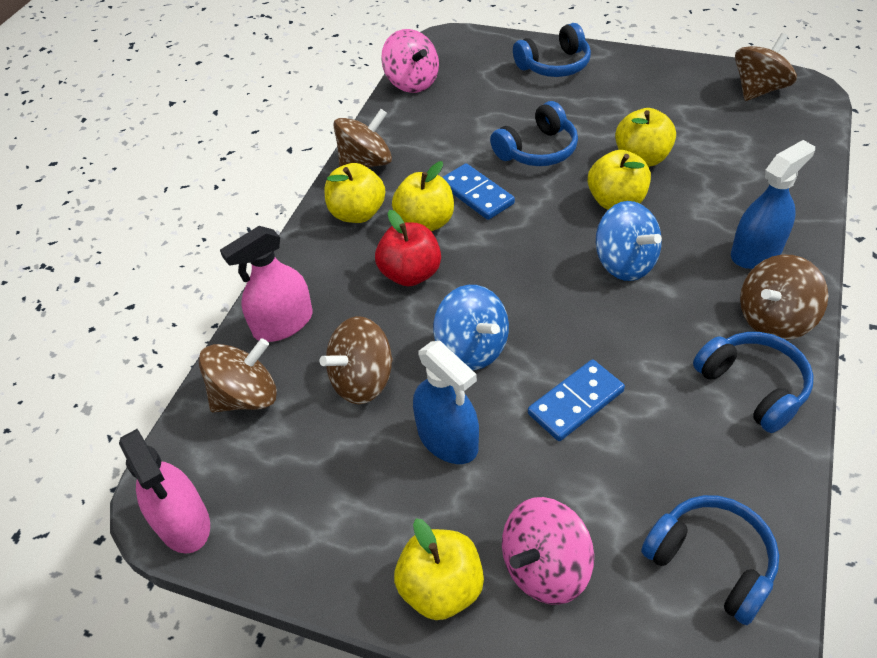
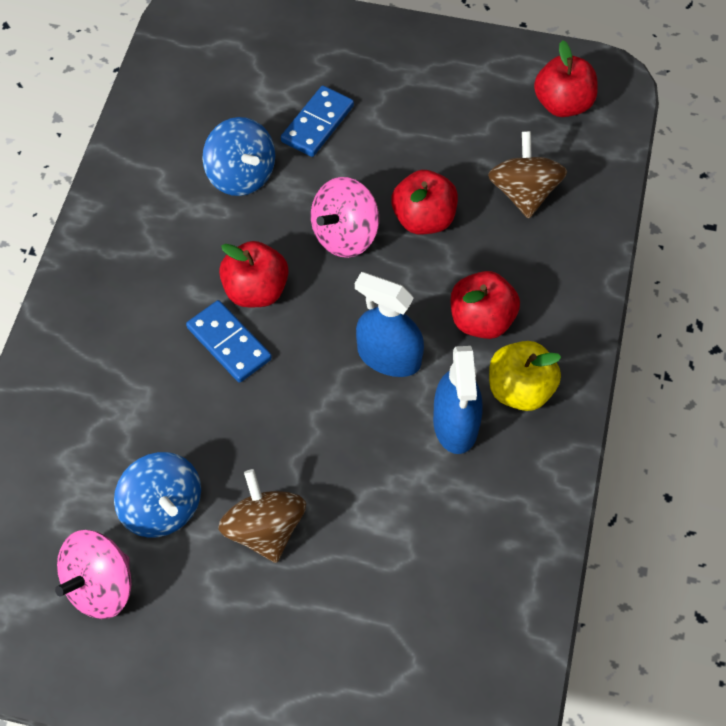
blue headphones: 4 -> 0
brown spinning top: 5 -> 2
pink spray bottle: 2 -> 0
red apple: 1 -> 4
yellow apple: 5 -> 1

